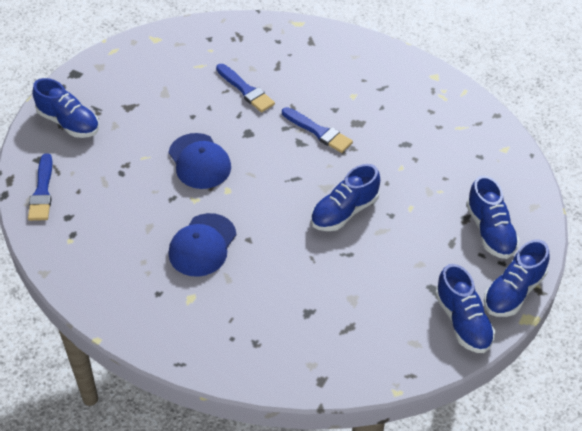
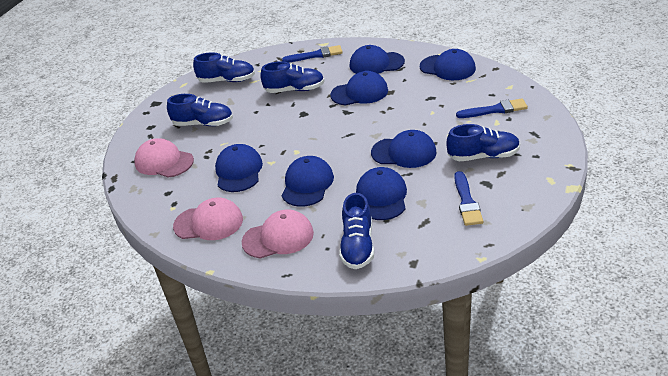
blue cap: 2 -> 7
pink cap: 0 -> 3

